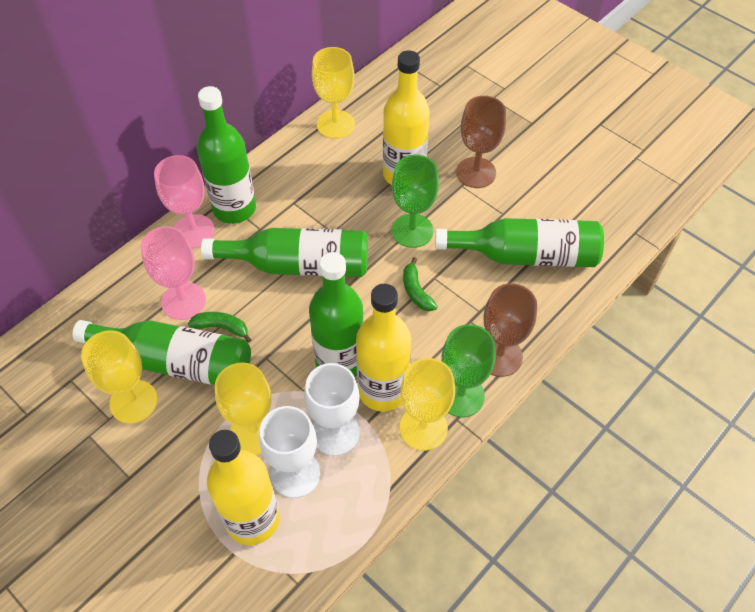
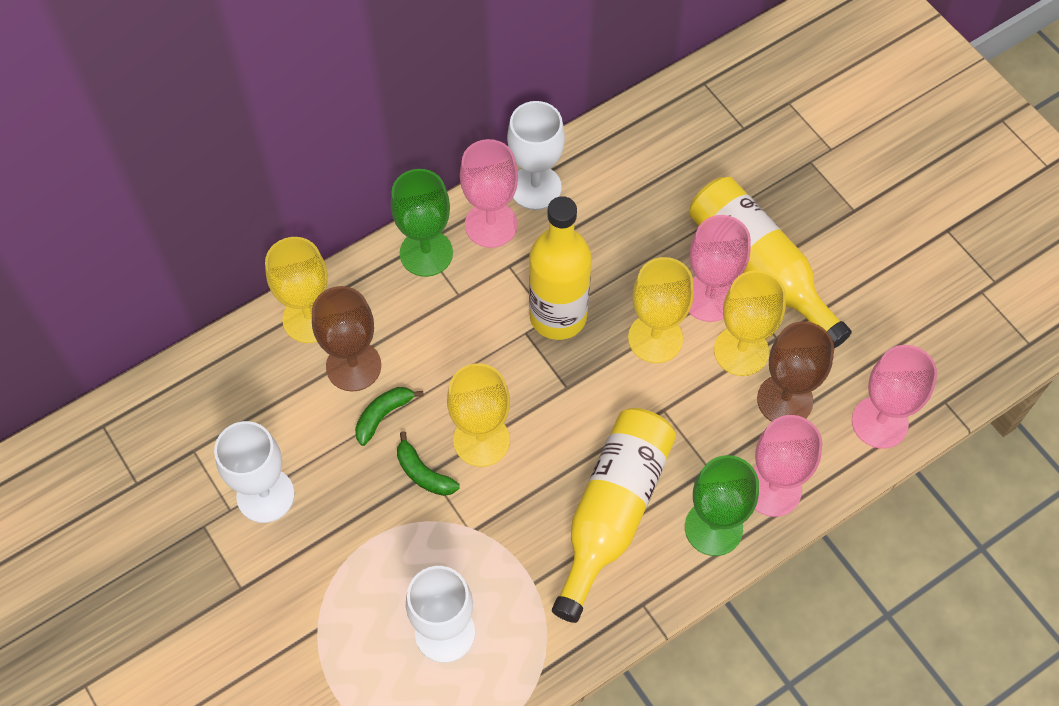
green bottle: 5 -> 0
pink goblet: 2 -> 4
white goblet: 2 -> 3

